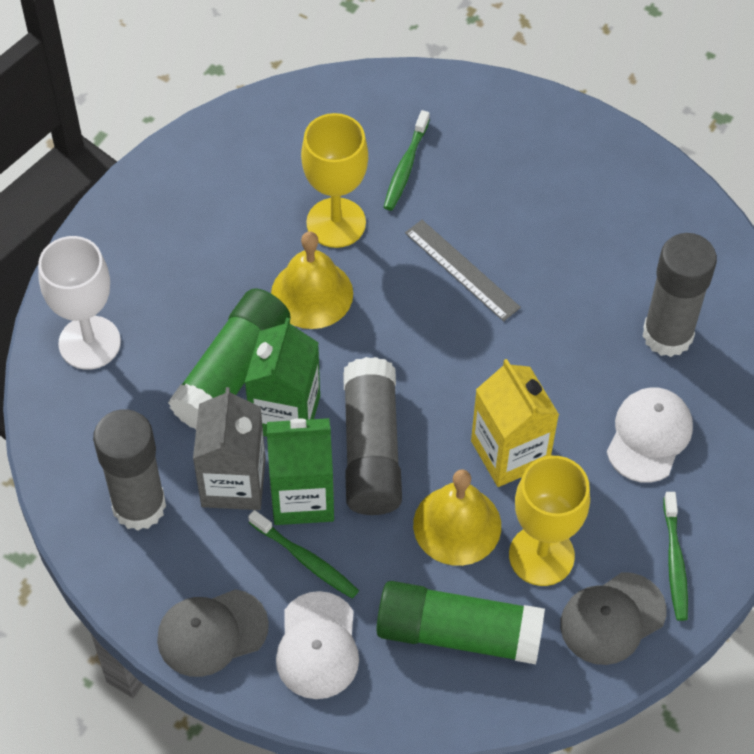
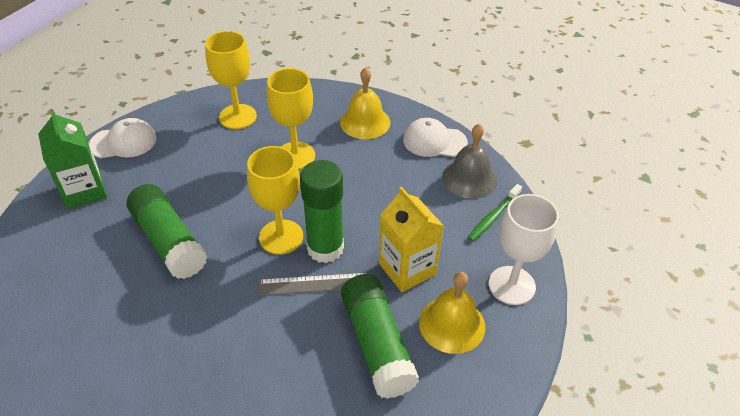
green carton: 2 -> 1
green glue stick: 2 -> 3
green toothbrush: 3 -> 1
grey bell: 0 -> 1
grey cap: 2 -> 0
grey carton: 1 -> 0
grey glue stick: 3 -> 0
yellow goblet: 2 -> 3

